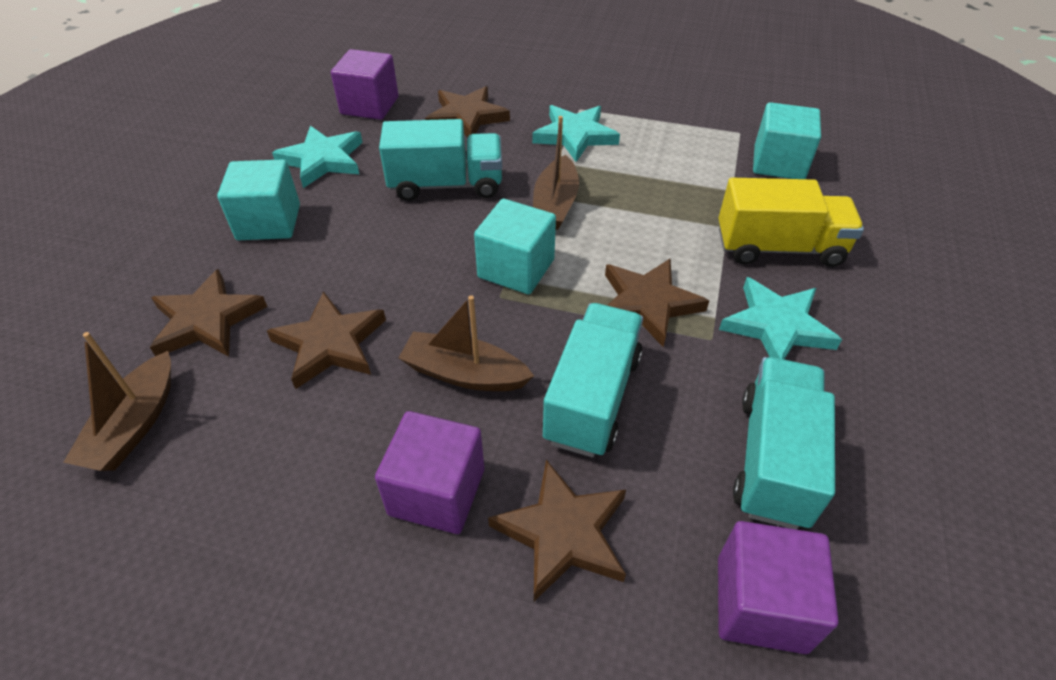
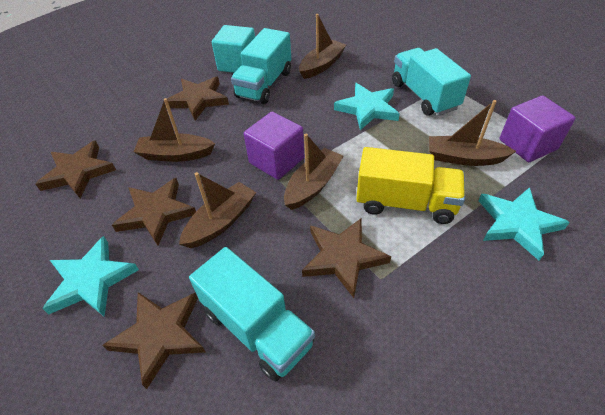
brown boat: 3 -> 5
purple cube: 3 -> 2
turquoise cube: 3 -> 1

